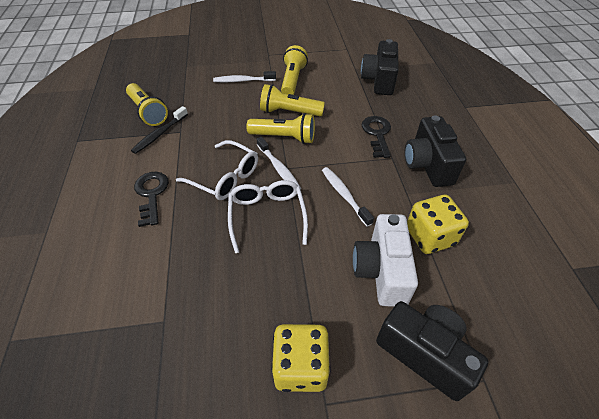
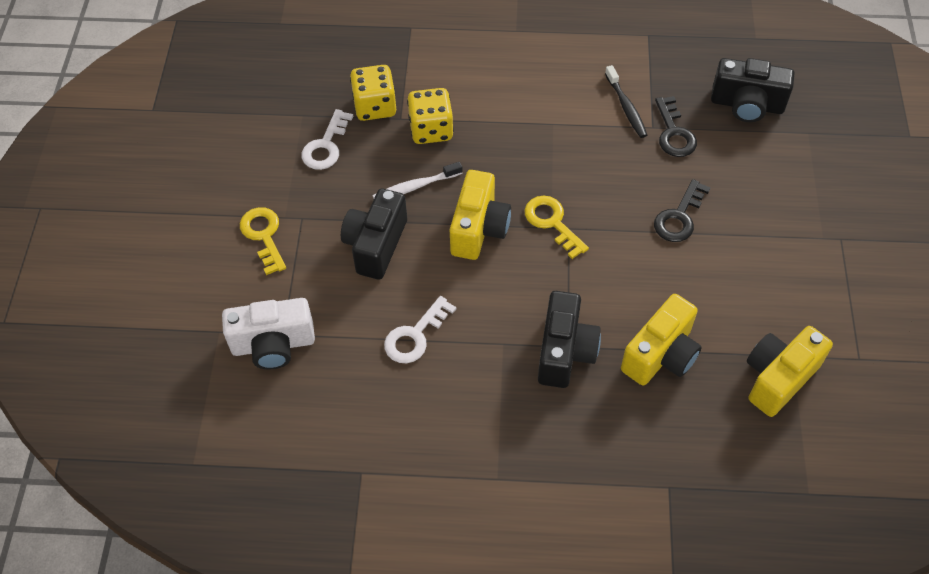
white glasses: 2 -> 0
white key: 0 -> 2
white toothbrush: 3 -> 1
yellow camera: 0 -> 3
yellow flashlight: 4 -> 0
yellow key: 0 -> 2

